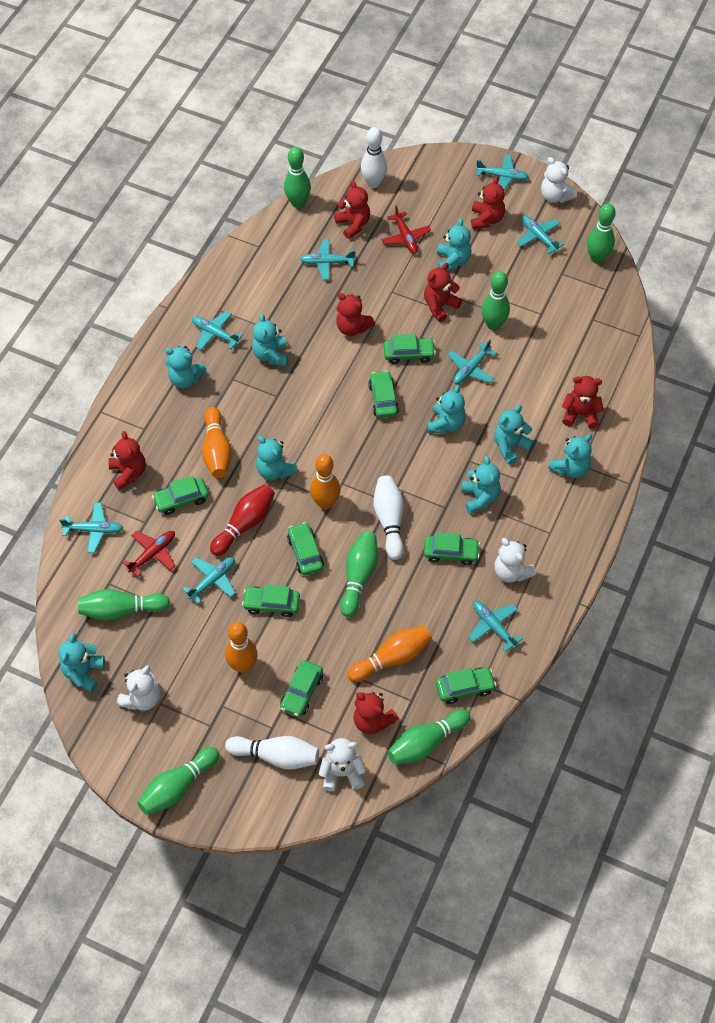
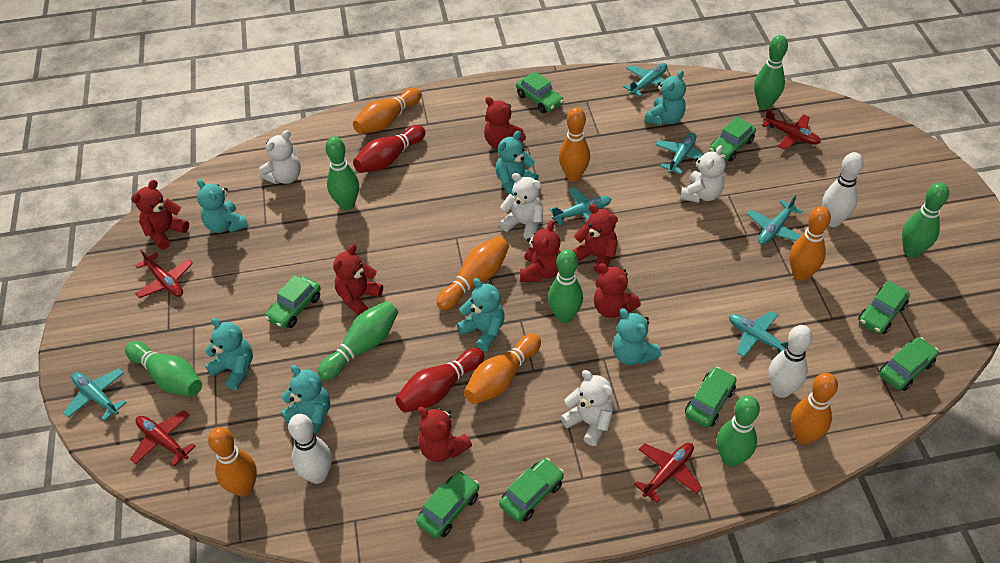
orange bowling pin: 4 -> 7
red bowling pin: 1 -> 2
red plane: 2 -> 4
turquoise plane: 8 -> 6
turquoise teddy bear: 9 -> 7

